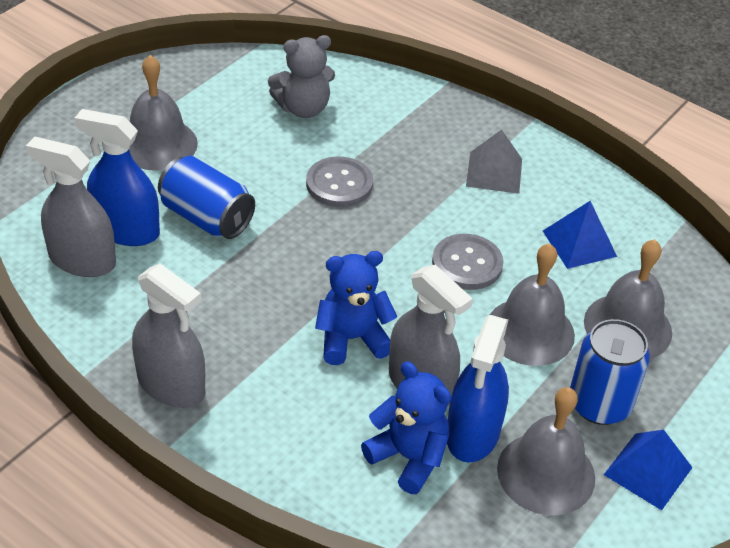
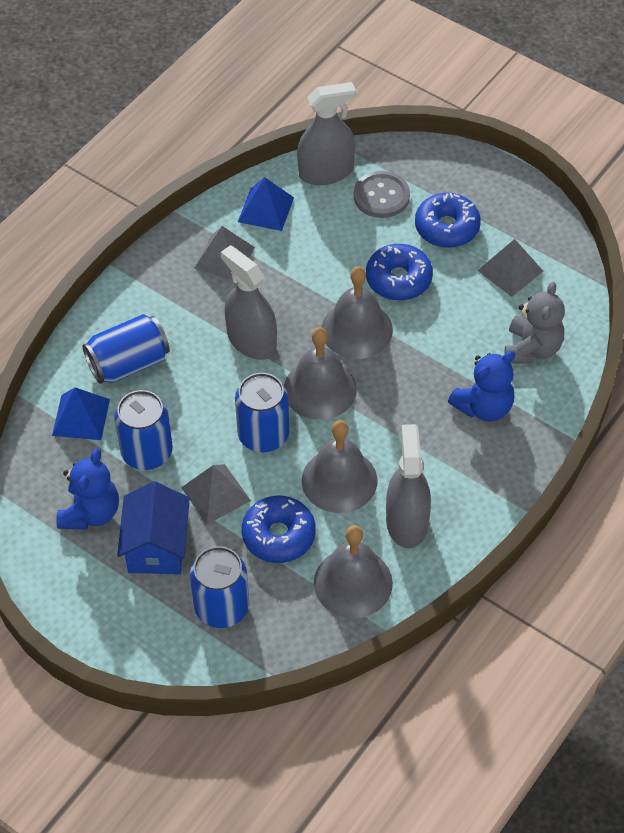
blue can: 2 -> 4
blue donut: 0 -> 3
blue house: 0 -> 1
blue spray bottle: 2 -> 0
grey button: 2 -> 1
grey pyramid: 1 -> 3

